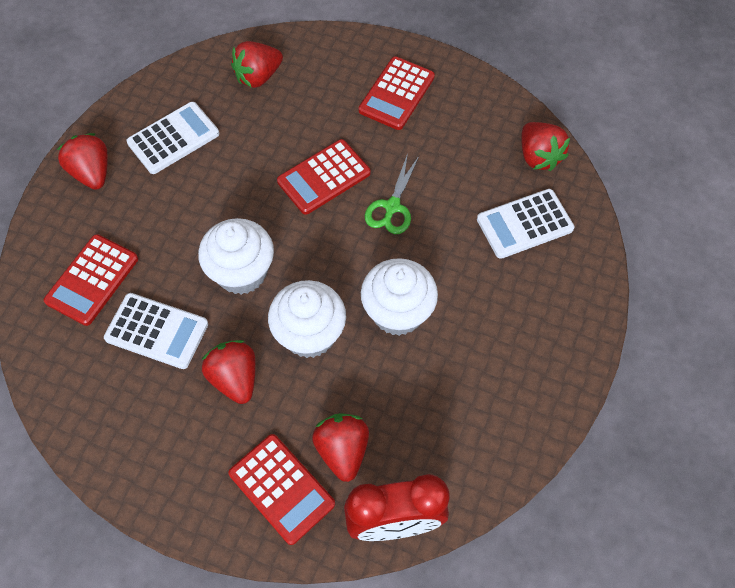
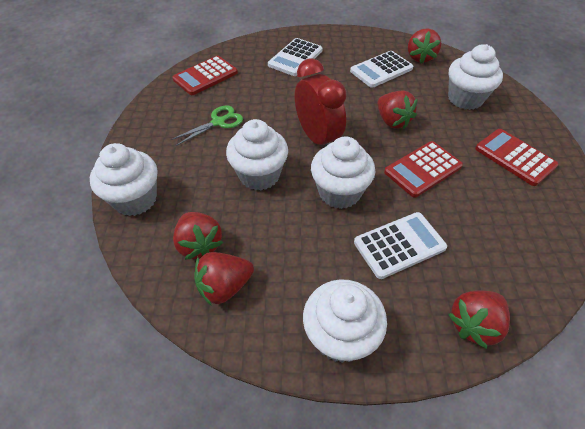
red calculator: 4 -> 3
white cupcake: 3 -> 5

